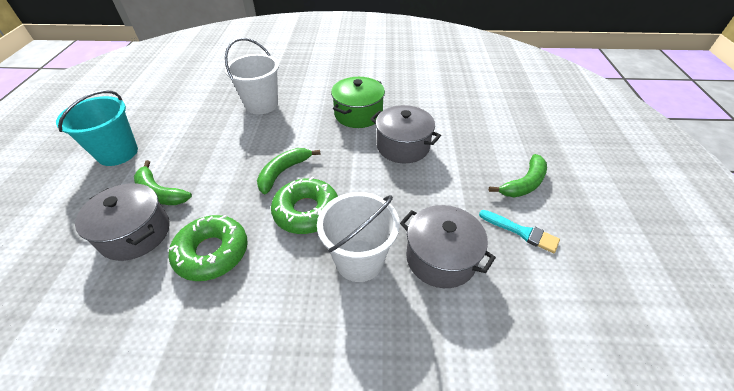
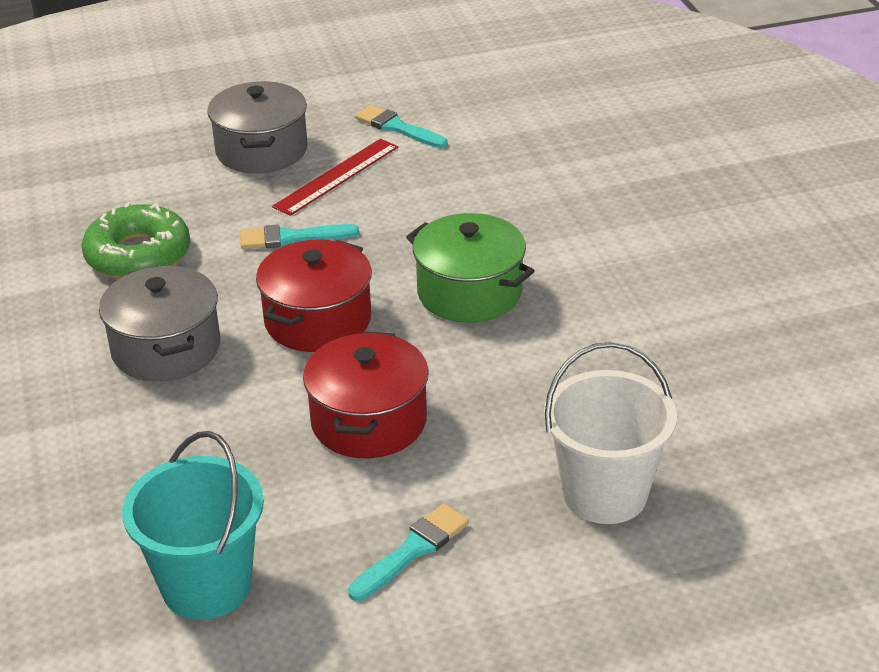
green banana: 3 -> 0
green donut: 2 -> 1
grey pot: 3 -> 2
red pot: 0 -> 2
red ruler: 0 -> 1
turquoise brush: 1 -> 3
white bucket: 2 -> 1

